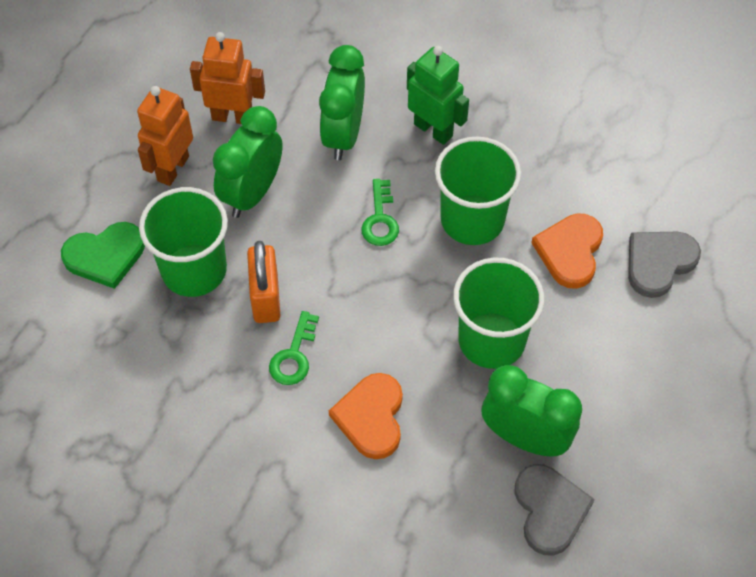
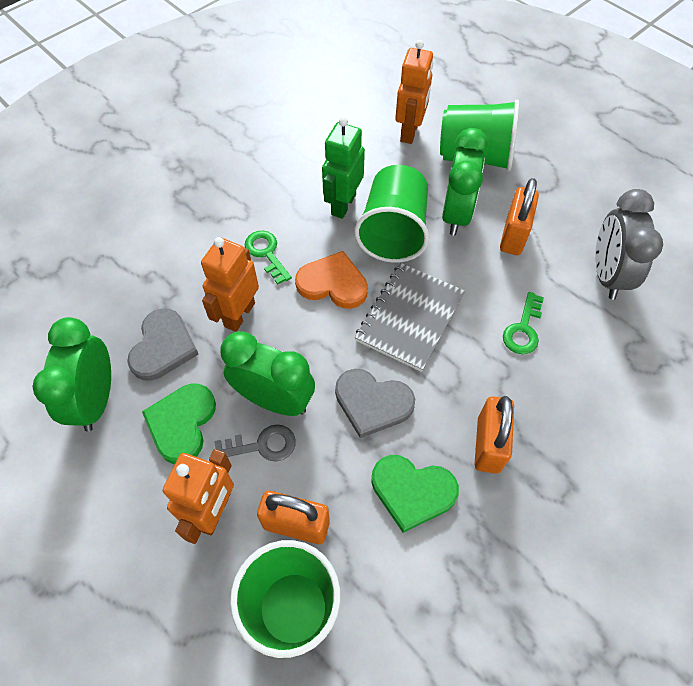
green heart: 1 -> 2
grey clock: 0 -> 1
grey key: 0 -> 1
grey notebook: 0 -> 1
orange heart: 2 -> 1
orange padlock: 1 -> 3
orange robot: 2 -> 3

